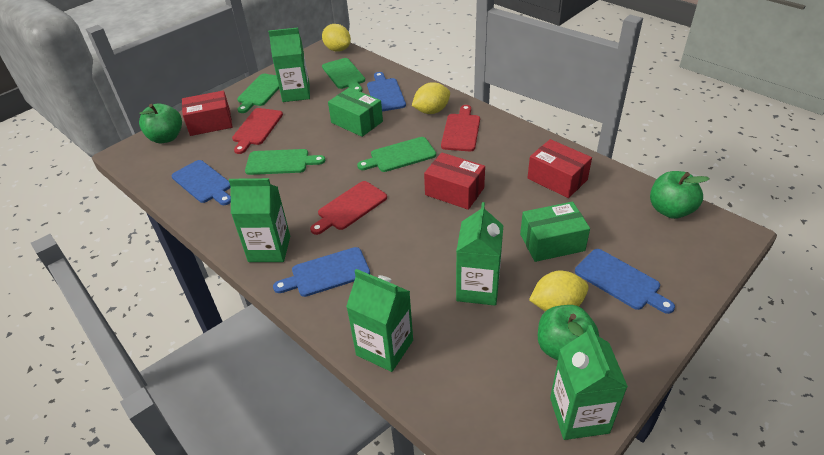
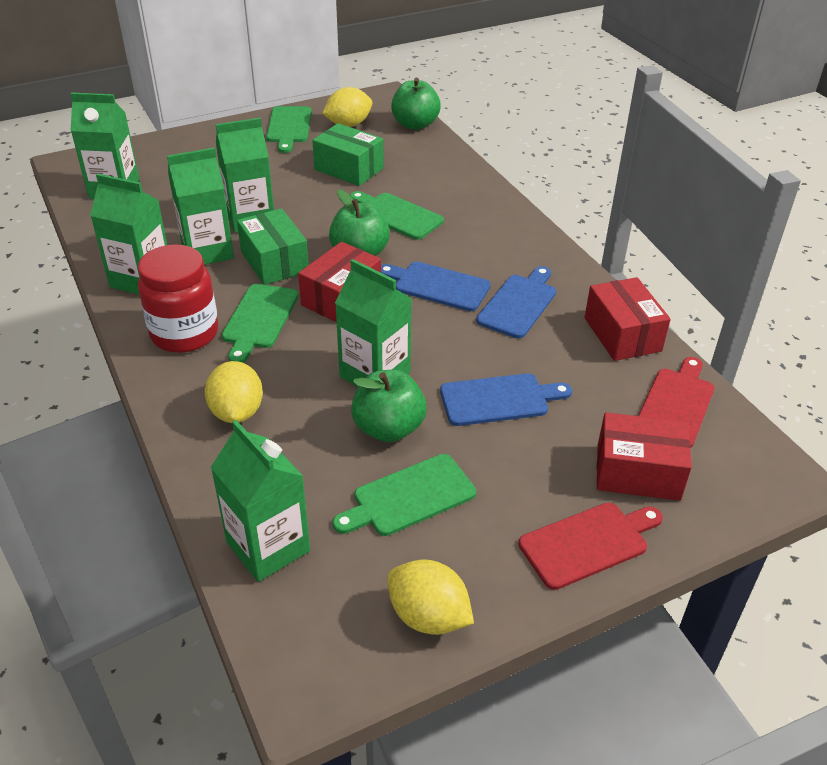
blue cutting board: 4 -> 3
green carton: 5 -> 6
red cutting board: 3 -> 2
red jar: 0 -> 1

